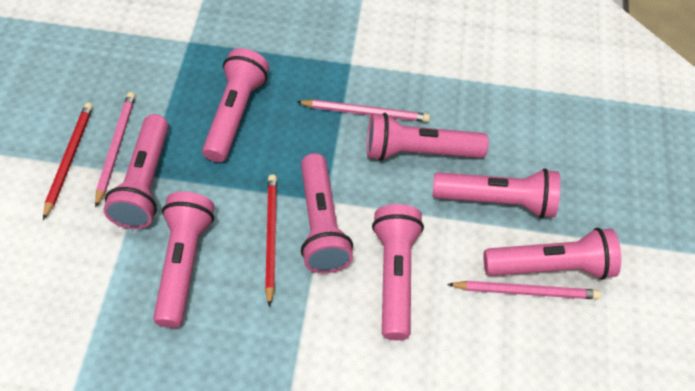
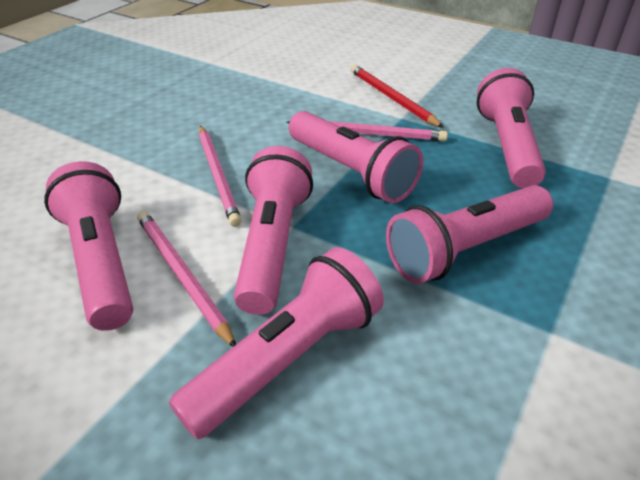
pink flashlight: 8 -> 6
red pencil: 2 -> 1

